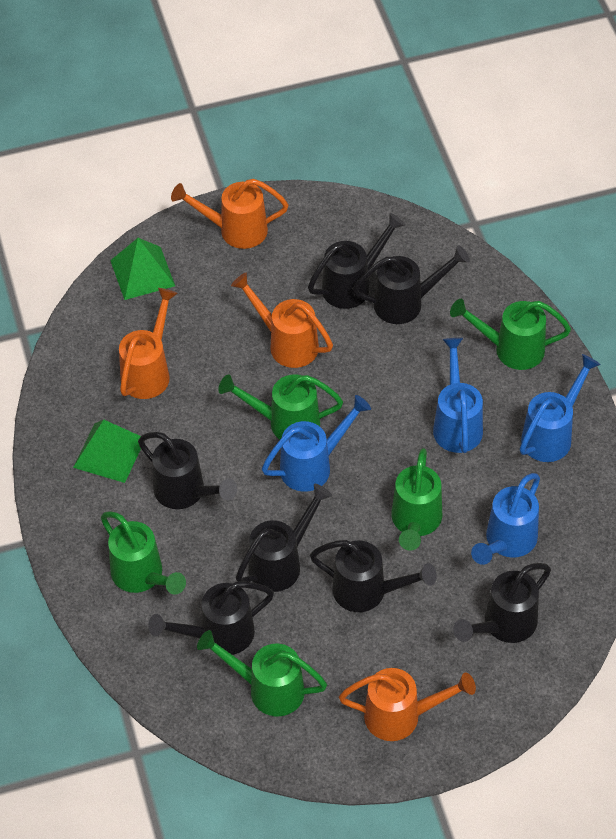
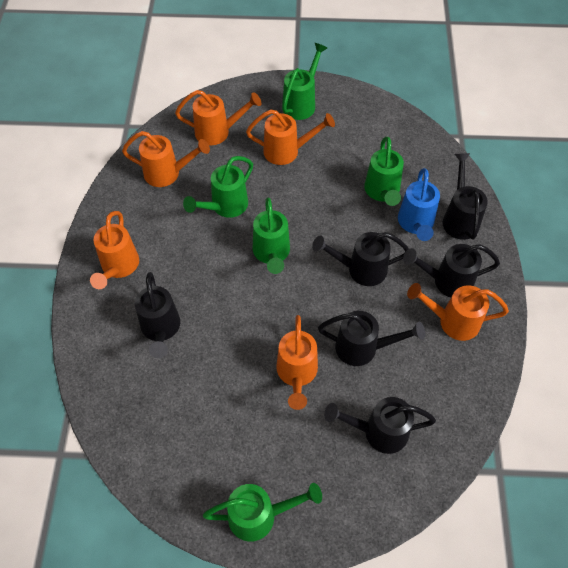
black watering can: 7 -> 6
blue watering can: 4 -> 1
green pyramid: 2 -> 0
orange watering can: 4 -> 6

